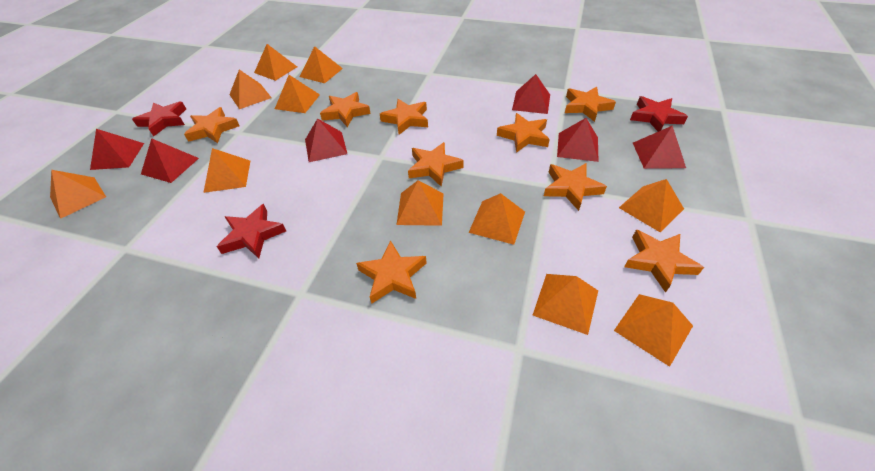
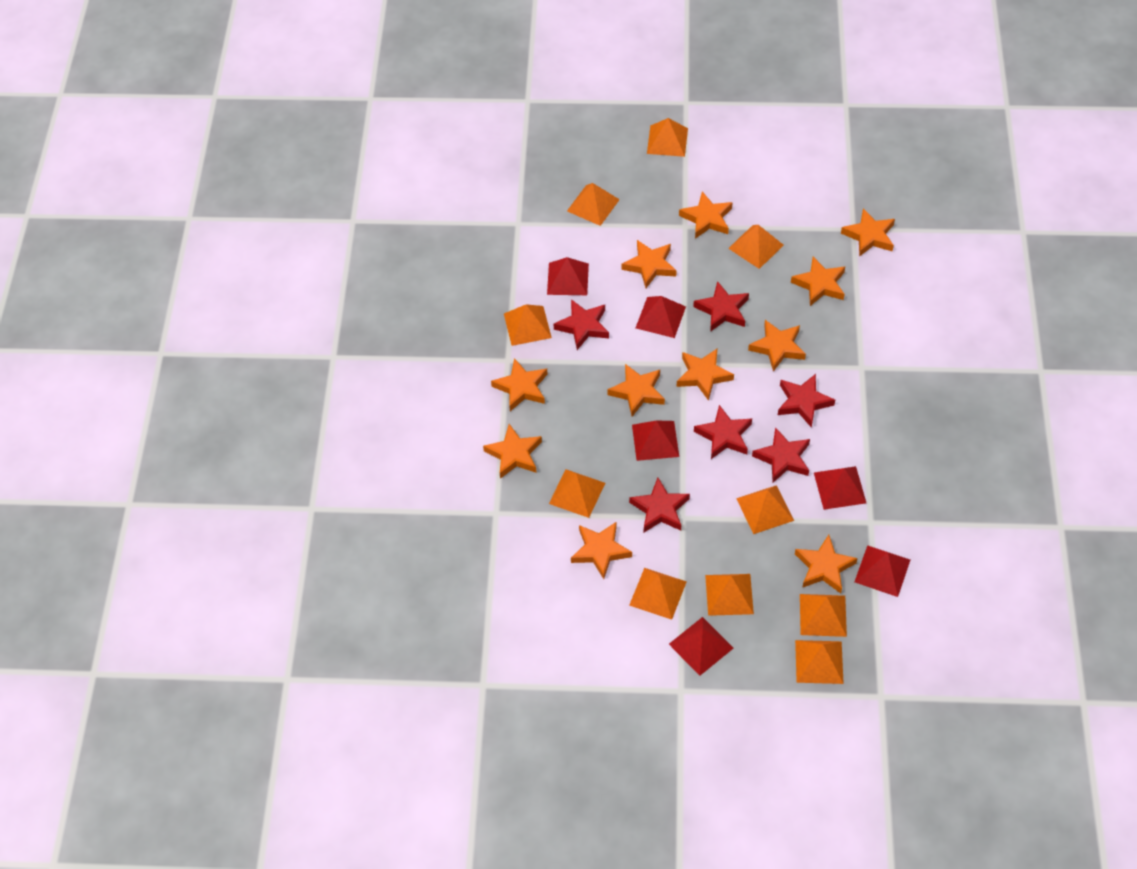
orange pyramid: 11 -> 10
orange star: 9 -> 11
red star: 3 -> 6

